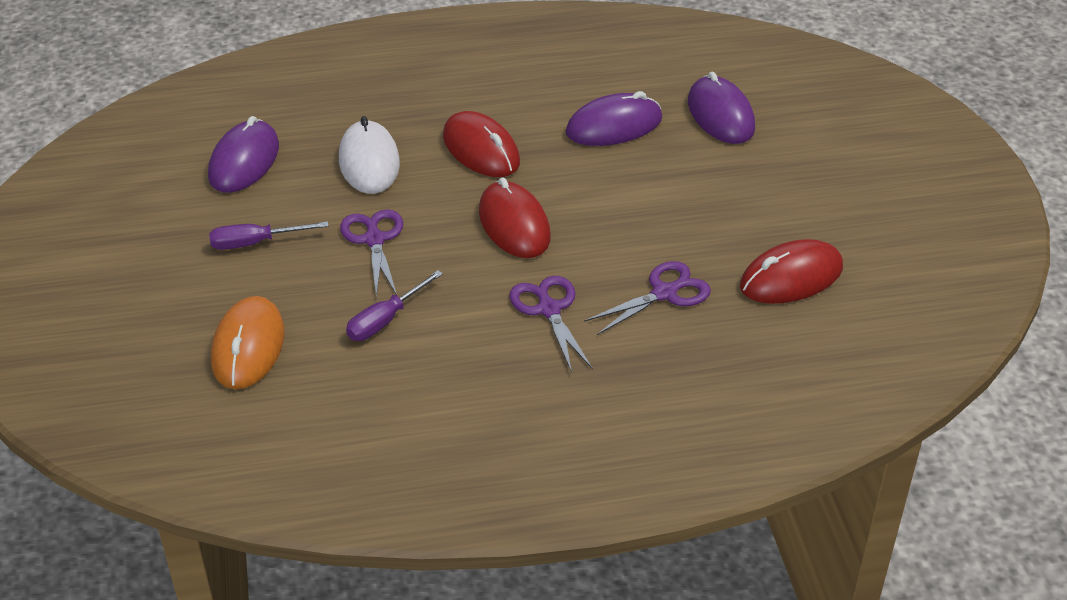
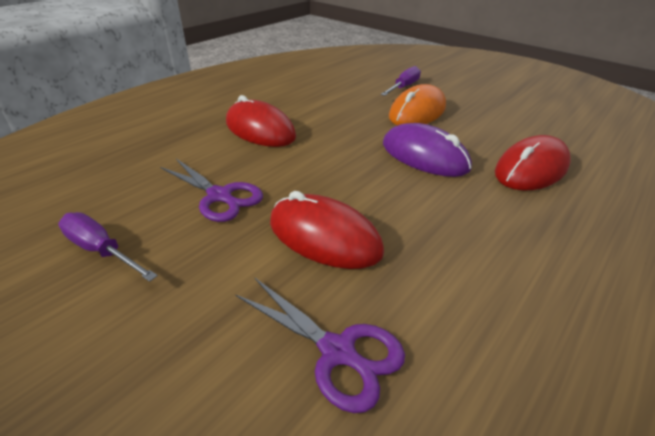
purple mouse: 3 -> 1
purple scissors: 3 -> 2
white mouse: 1 -> 0

